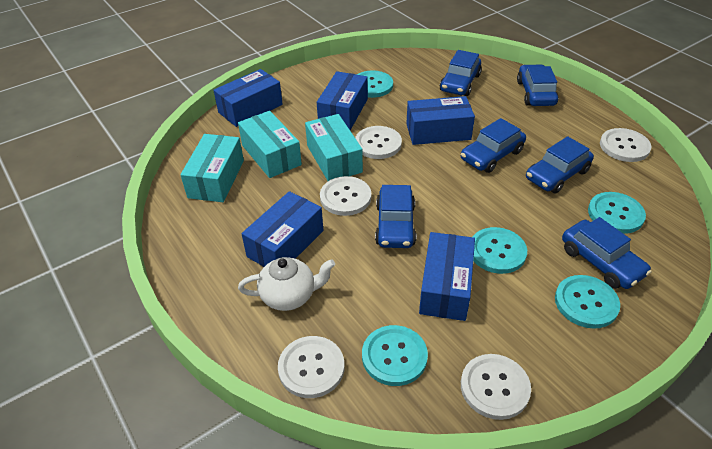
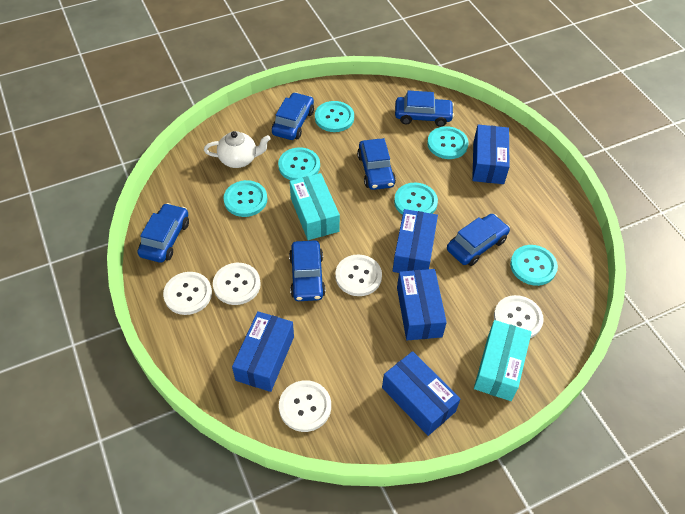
turquoise box: 3 -> 2
turquoise button: 5 -> 6

